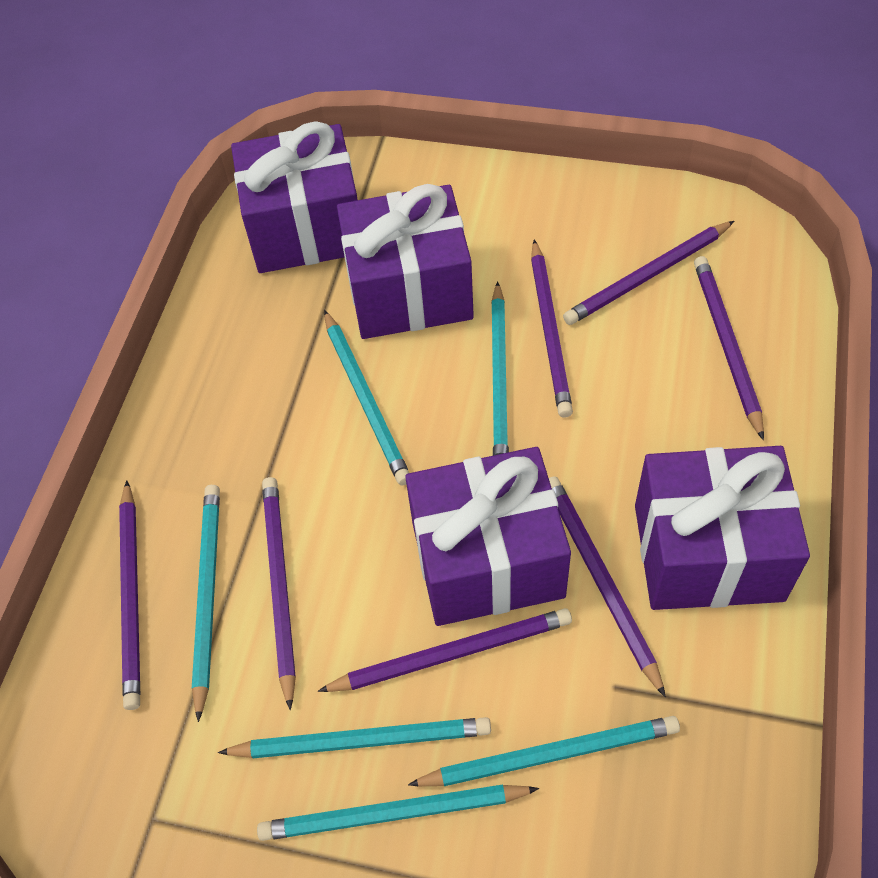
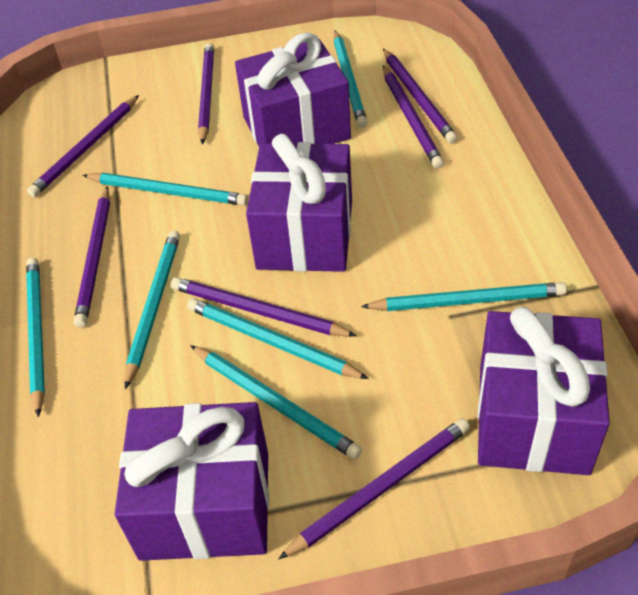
turquoise pencil: 6 -> 7

